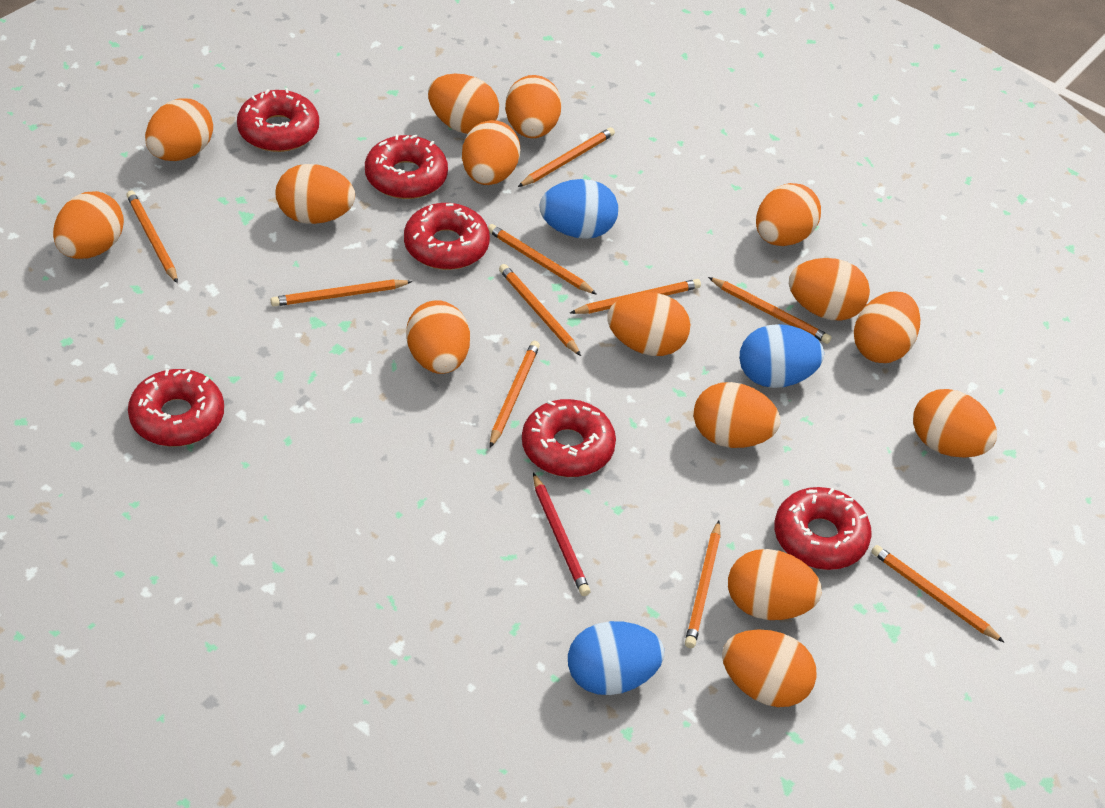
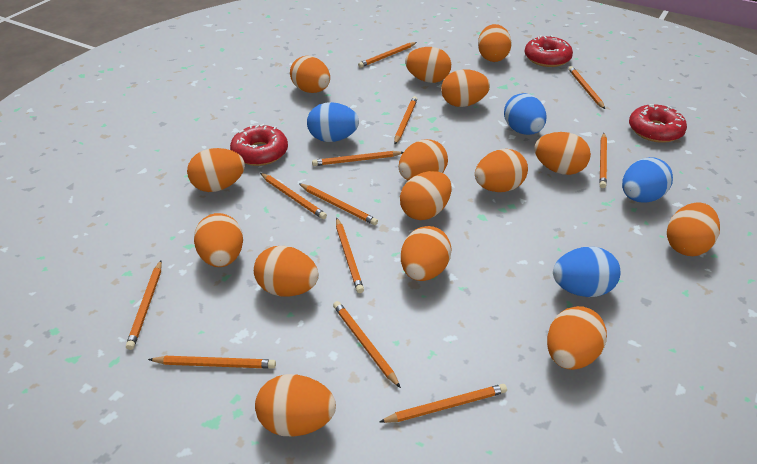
blue egg: 3 -> 4
orange pencil: 10 -> 12
red donut: 6 -> 3
red pencil: 1 -> 0

